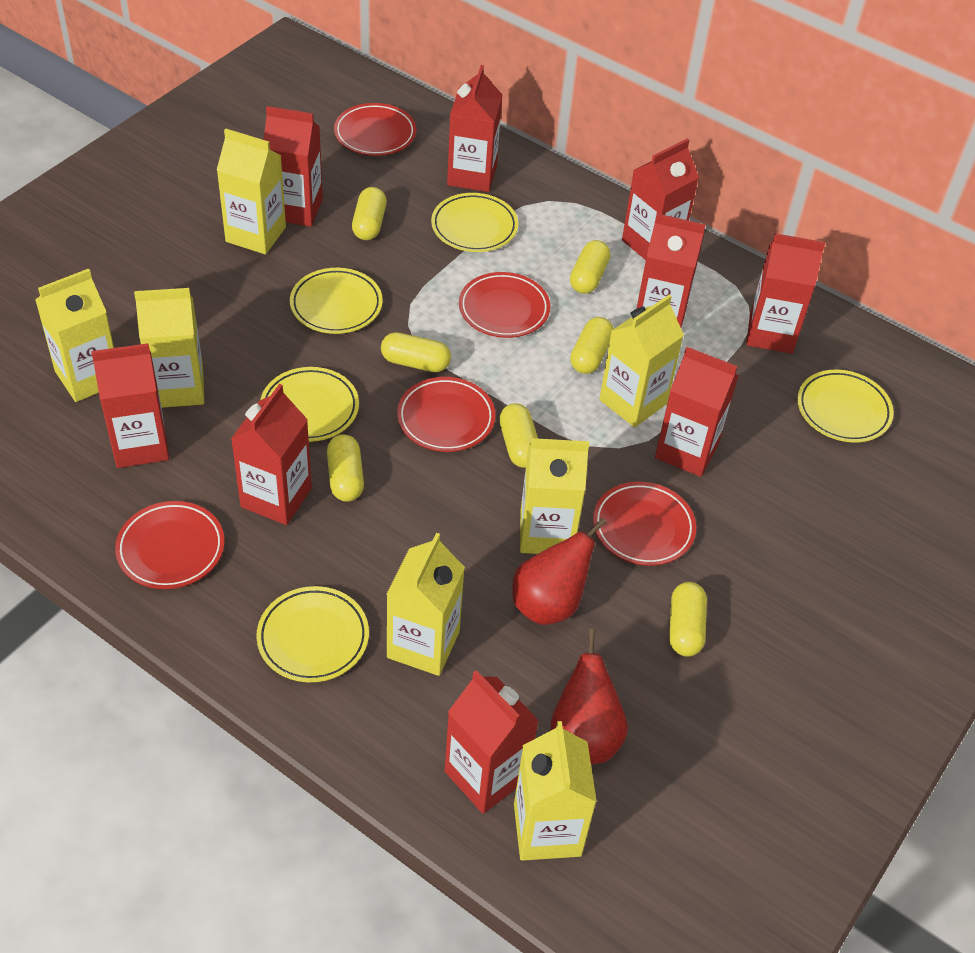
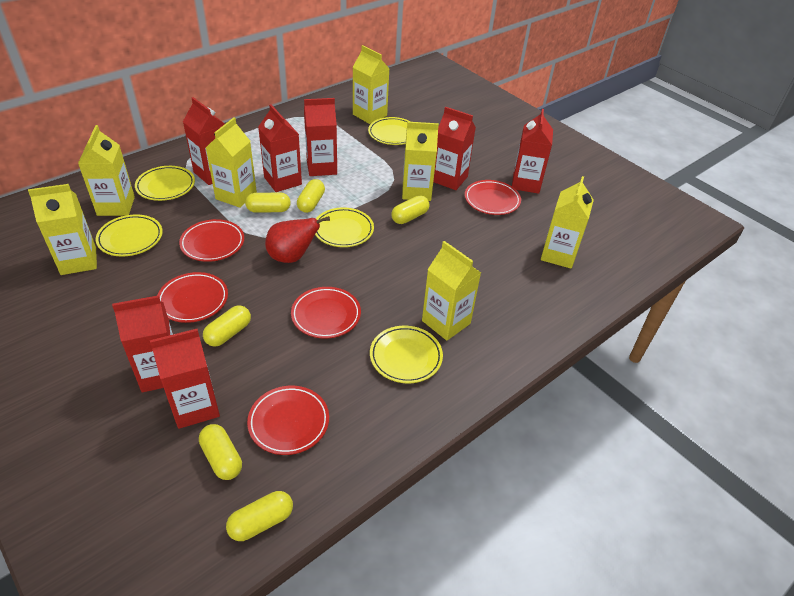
red carton: 9 -> 7
red pear: 2 -> 1
yellow capsule: 7 -> 6

